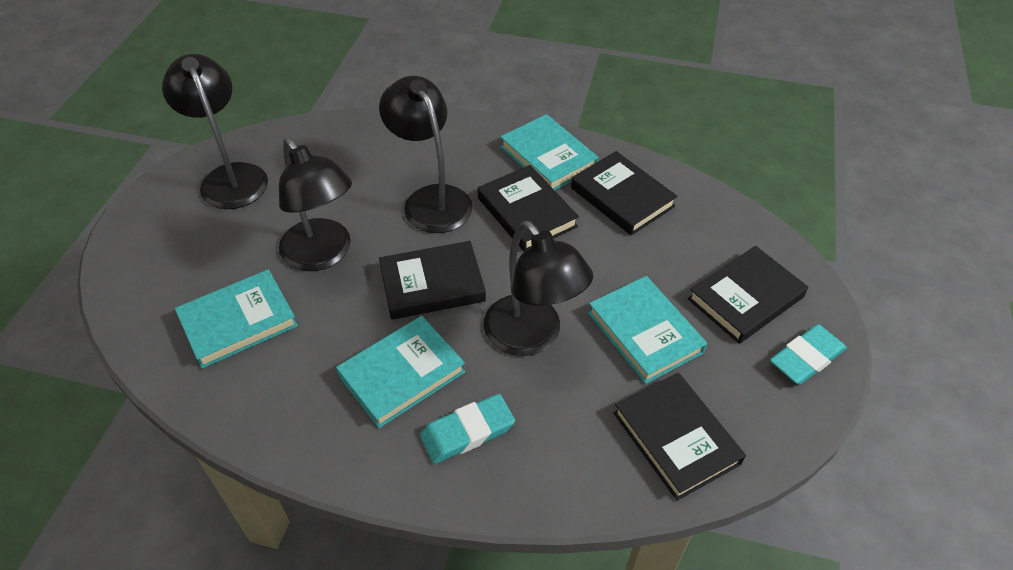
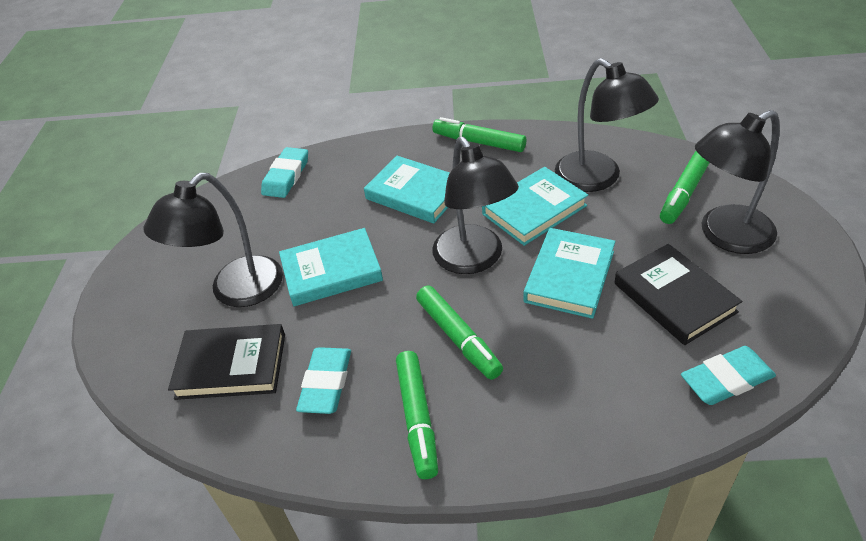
black book: 5 -> 2
green marker: 0 -> 4
turquoise eraser: 2 -> 3

